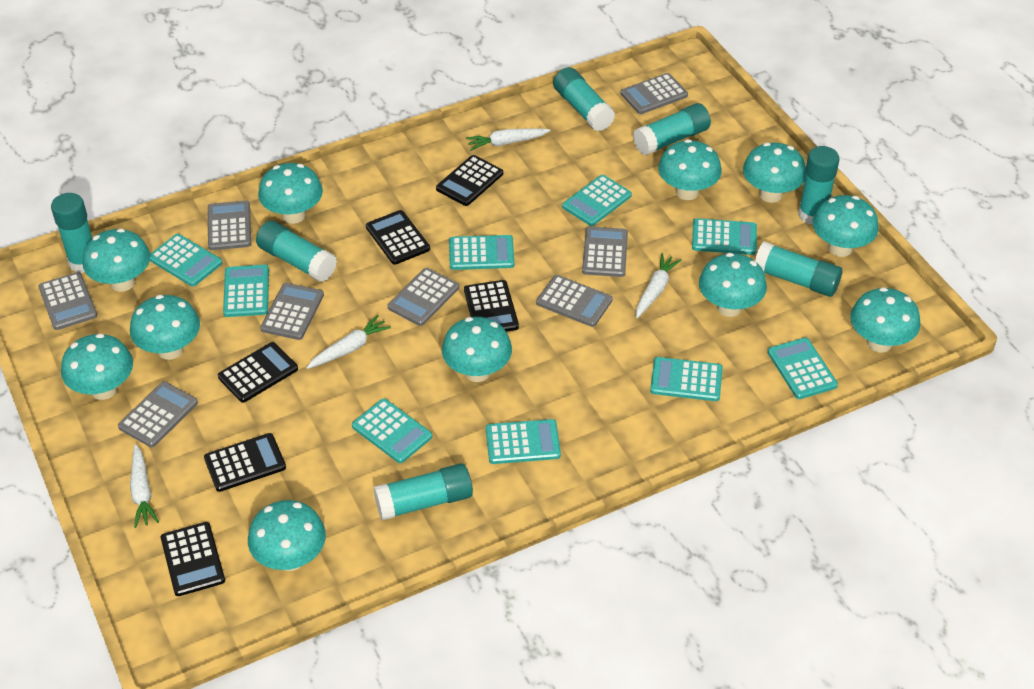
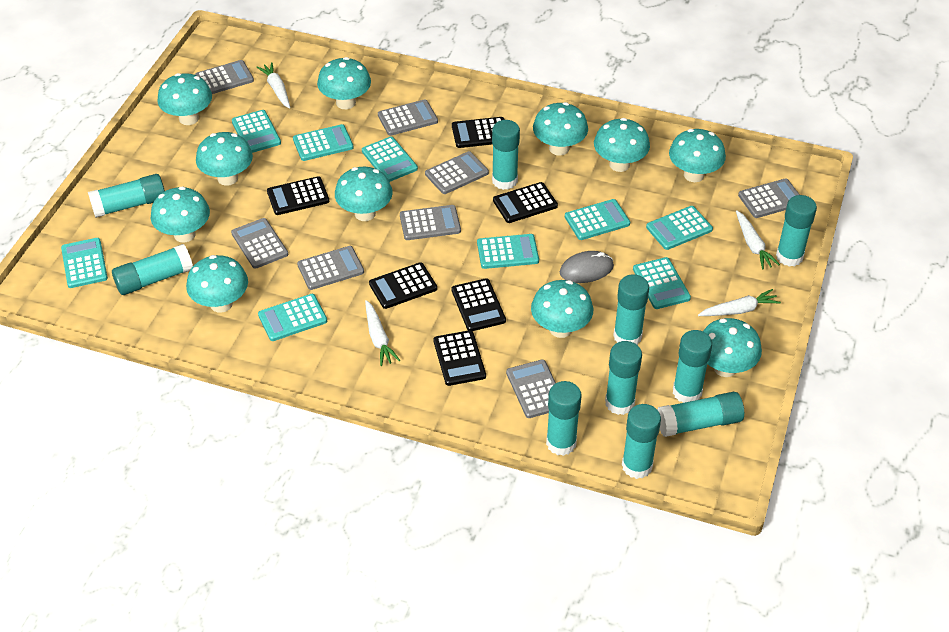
grey mouse: 0 -> 1
turquoise glue stick: 7 -> 10

